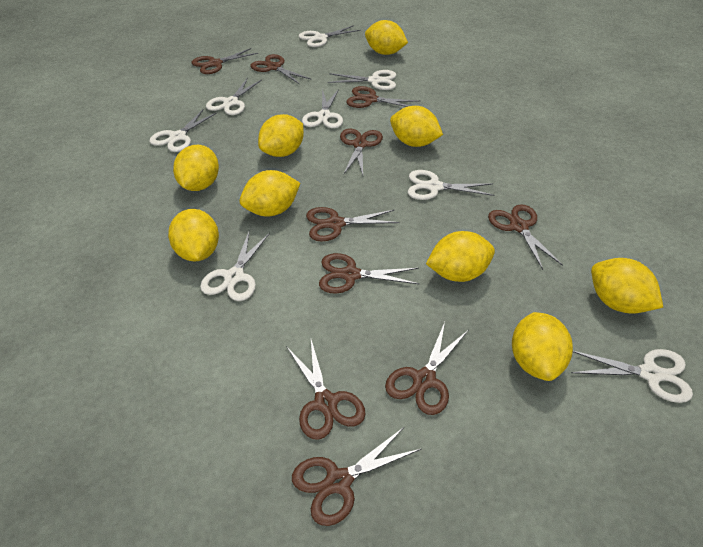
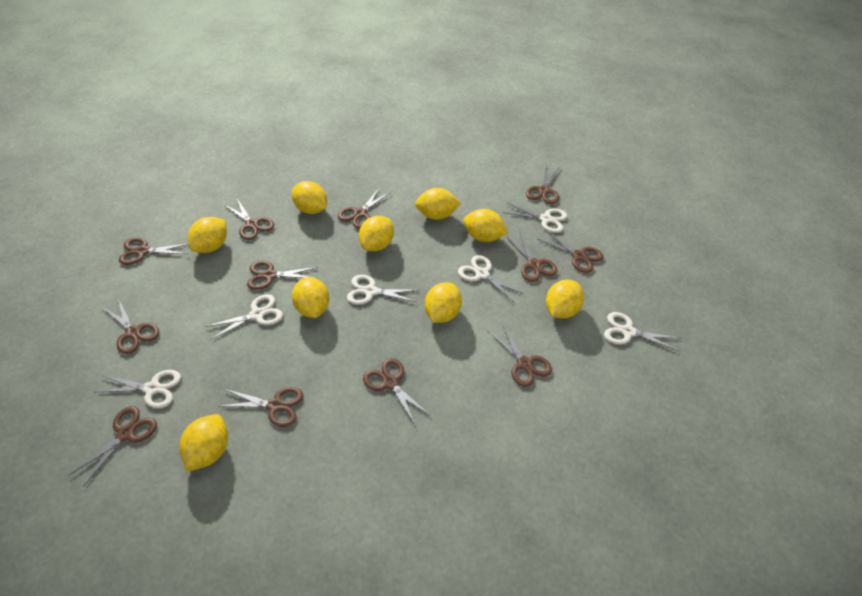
brown scissors: 10 -> 12
white scissors: 8 -> 6

